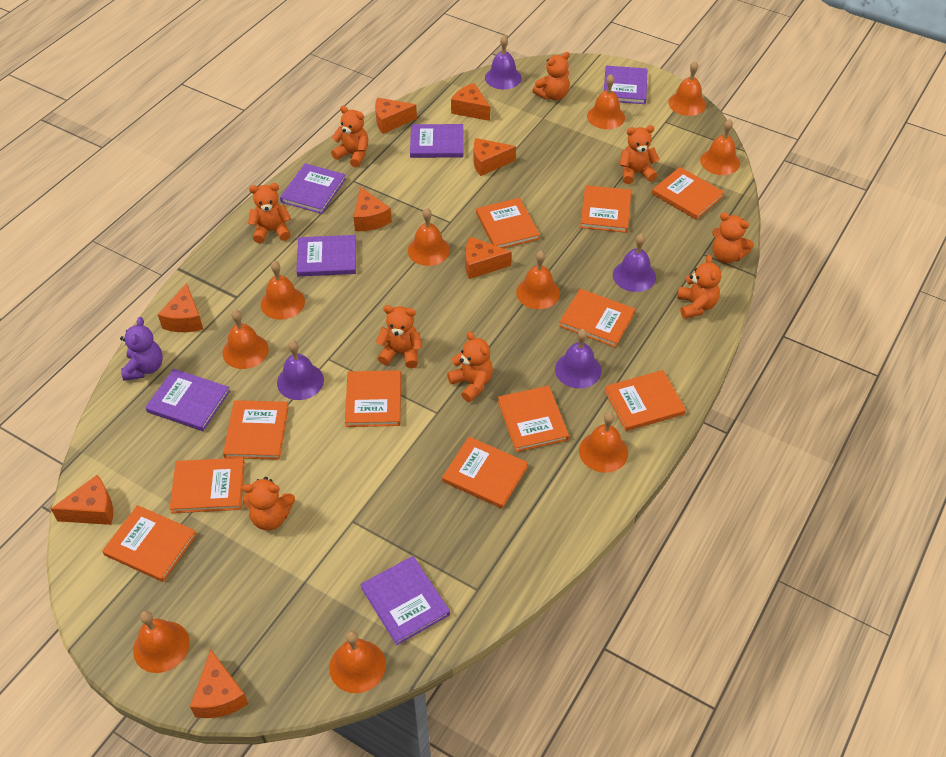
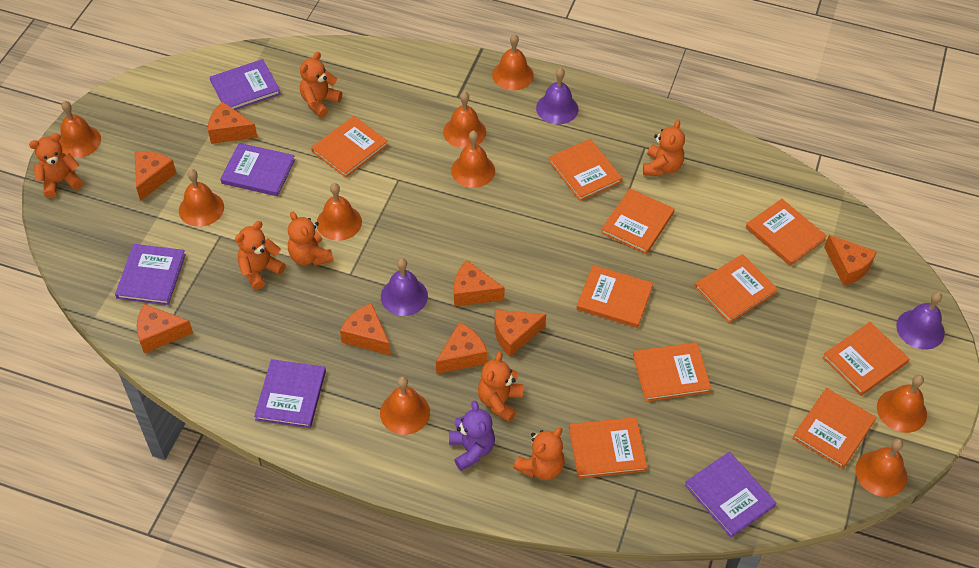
orange bell: 10 -> 9
orange book: 11 -> 10
orange teddy bear: 9 -> 7
purple bell: 4 -> 3
purple book: 6 -> 5

